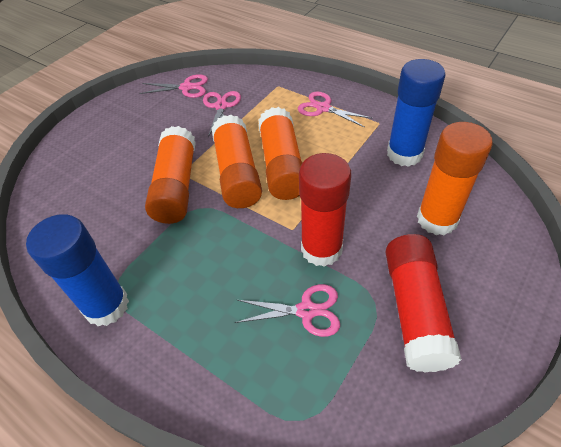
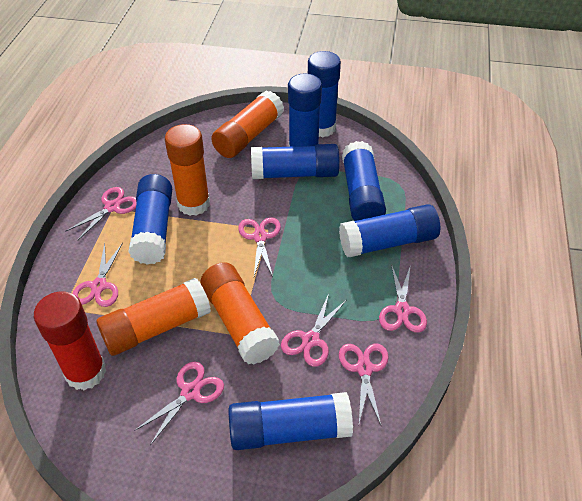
blue glue stick: 2 -> 7
pink scissors: 4 -> 7
red glue stick: 2 -> 1

